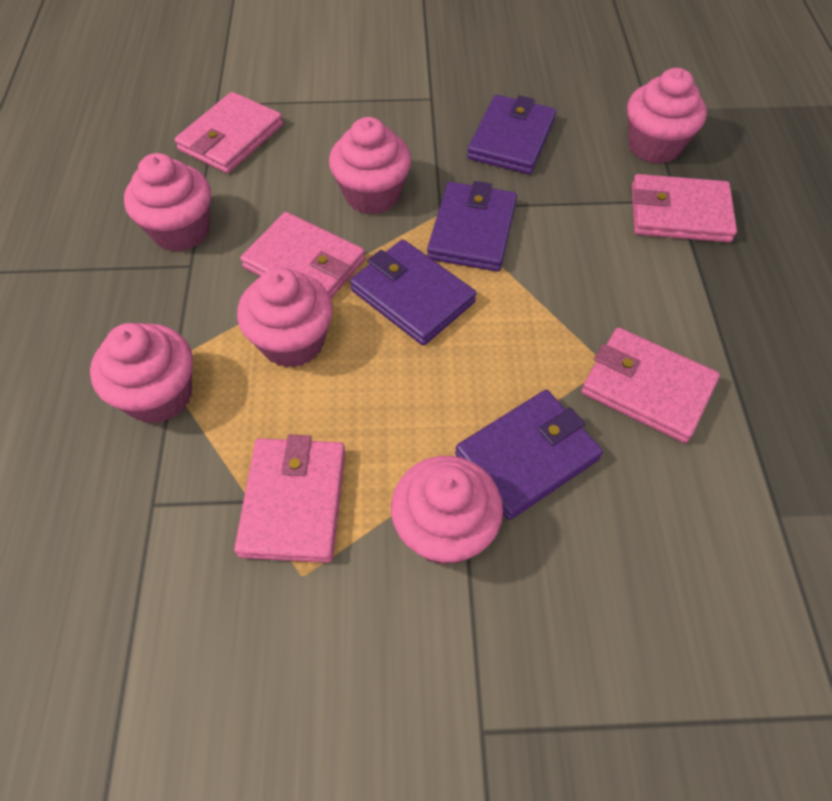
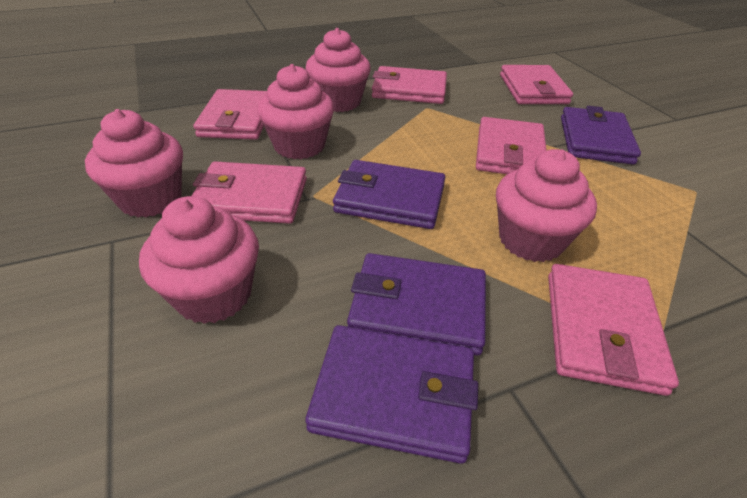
pink cupcake: 6 -> 5
pink wallet: 5 -> 6

